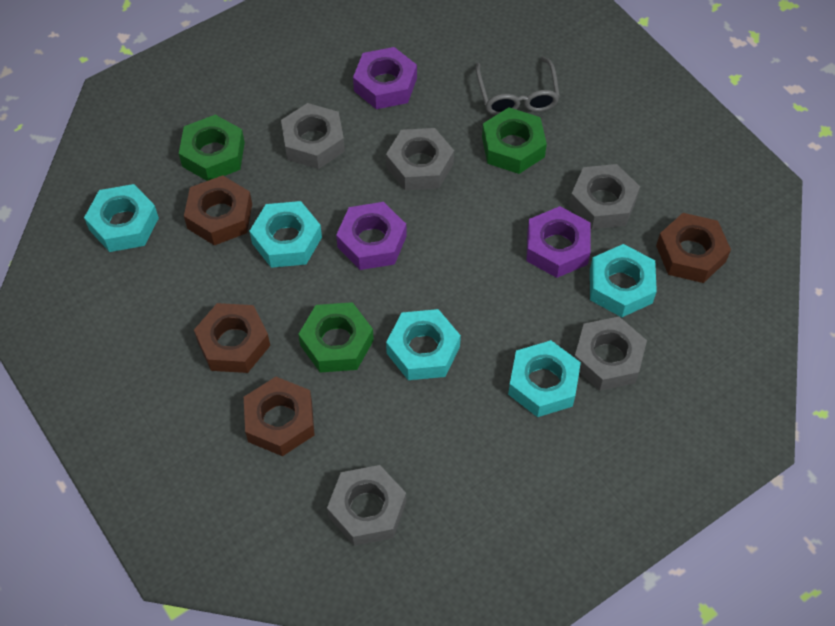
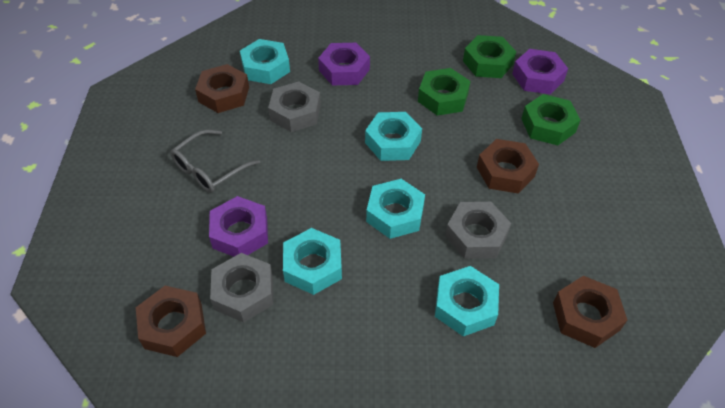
grey nut: 5 -> 3

